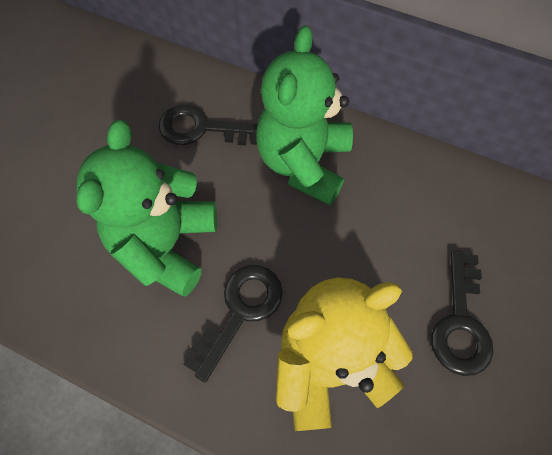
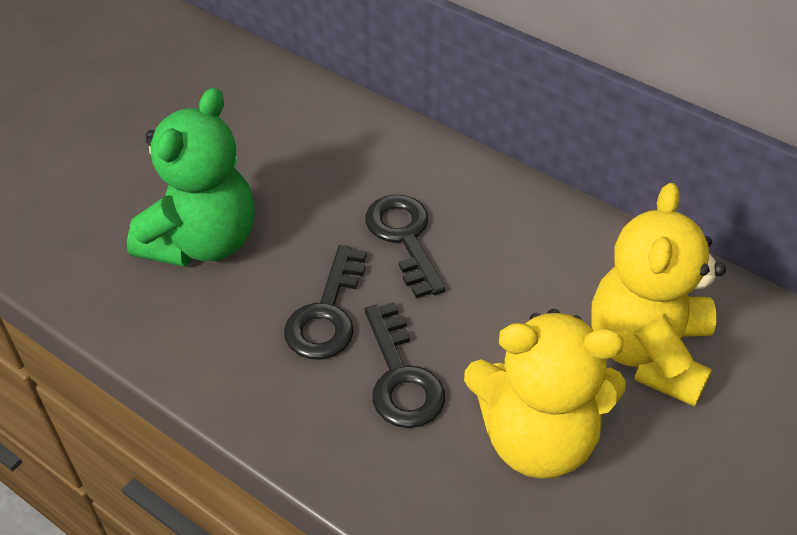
green teddy bear: 2 -> 1
yellow teddy bear: 1 -> 2

